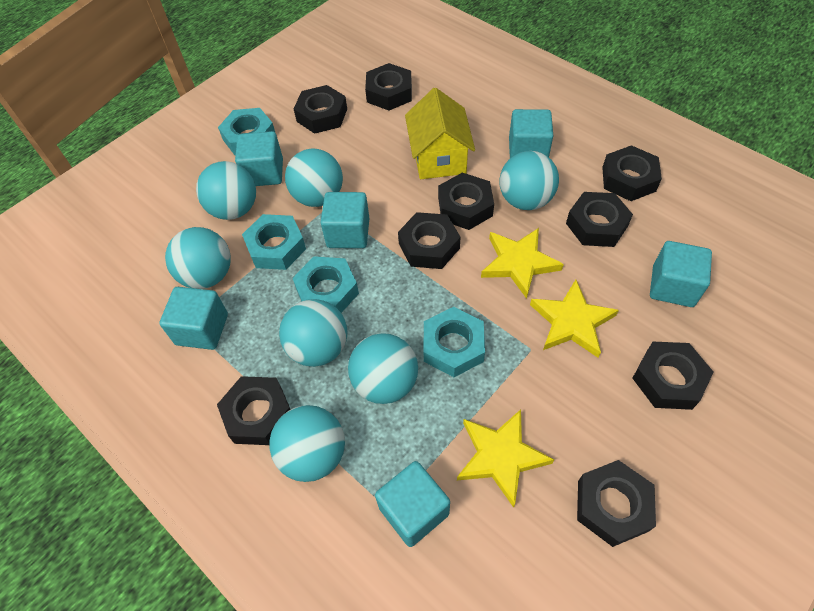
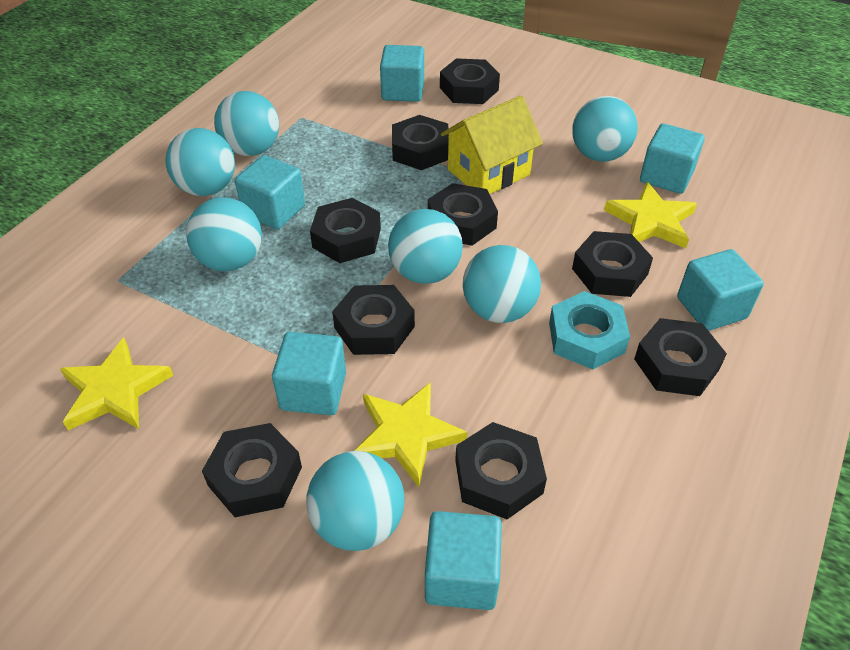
turquoise nut: 4 -> 1

